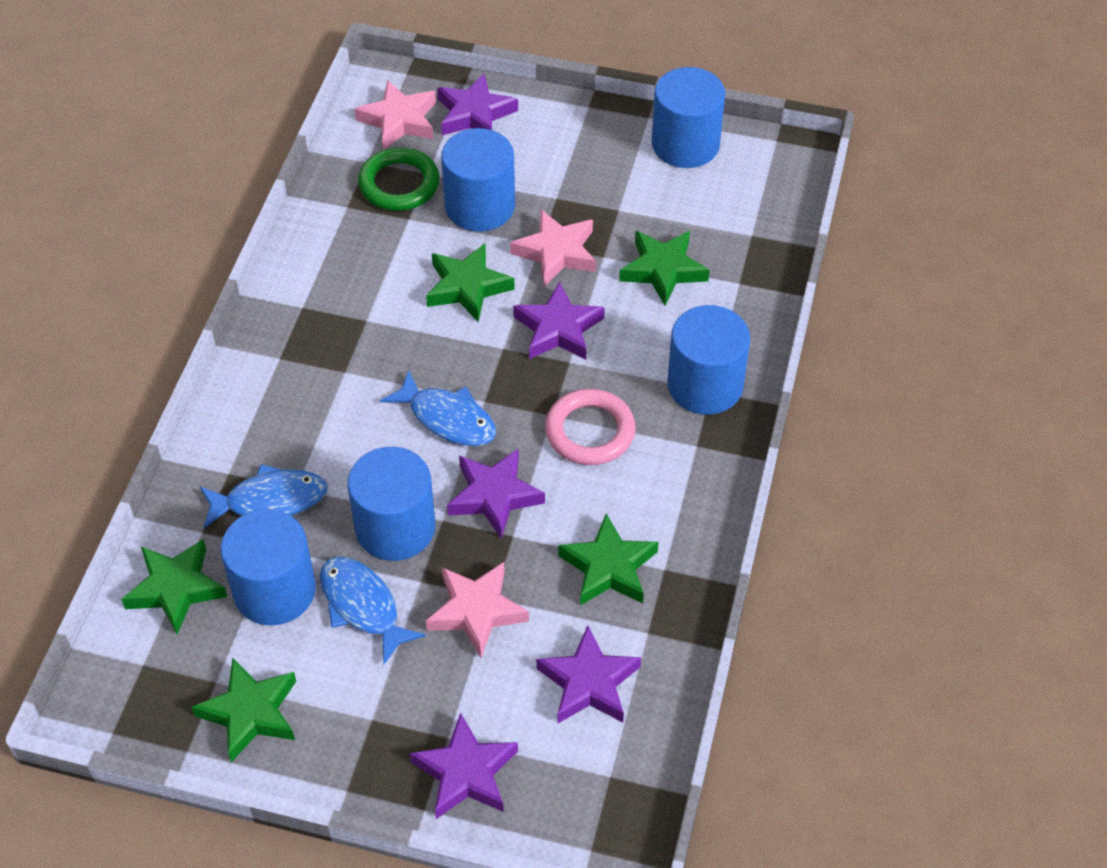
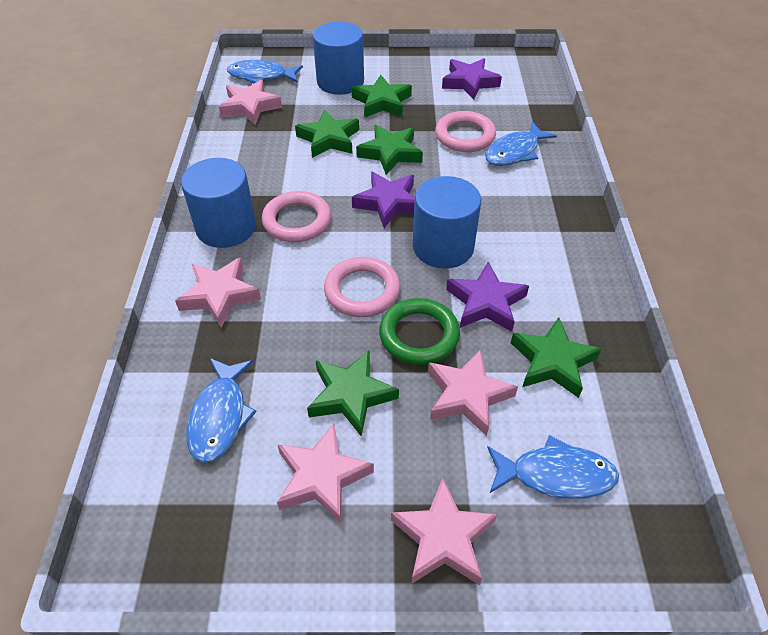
blue cylinder: 5 -> 3
blue fish: 3 -> 4
pink ring: 1 -> 3
pink star: 3 -> 5
purple star: 5 -> 3

